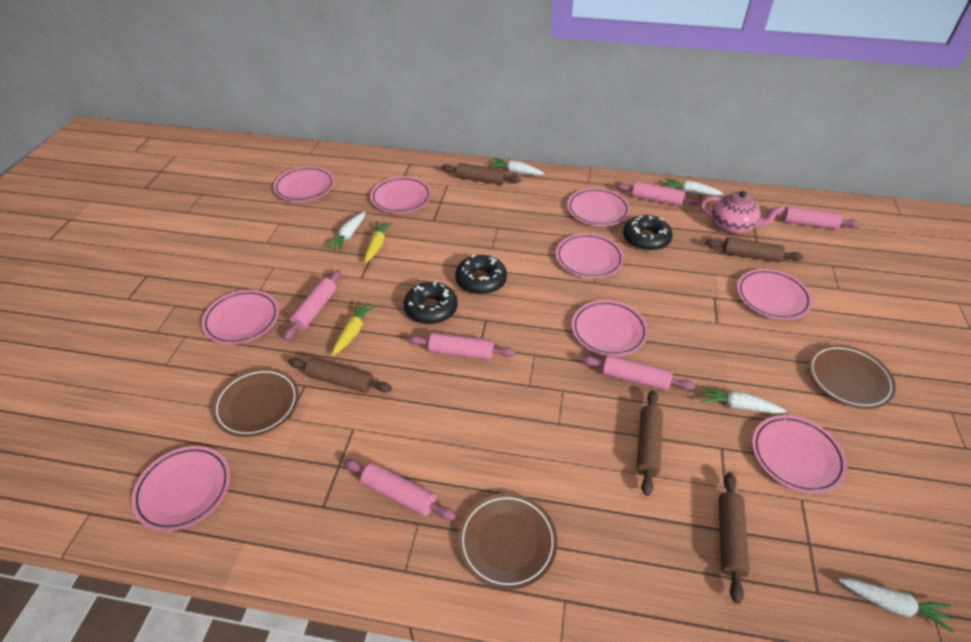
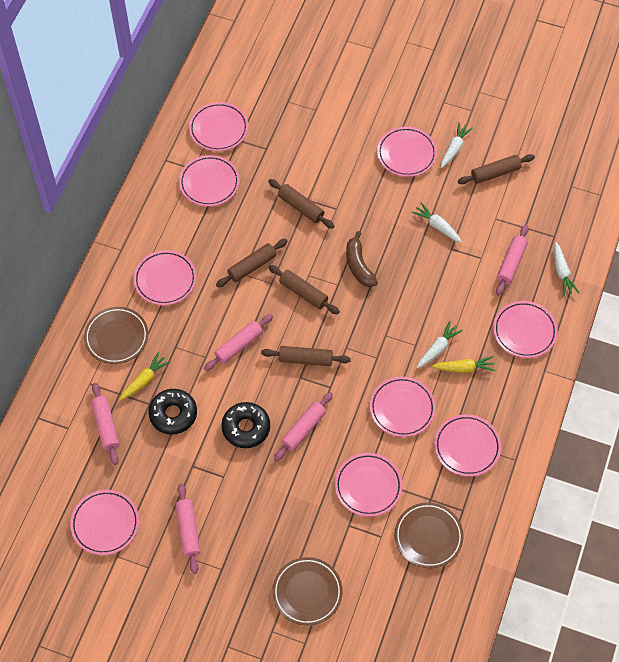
black donut: 3 -> 2
brown banana: 0 -> 1
pink rolling pin: 6 -> 5
pink teapot: 1 -> 0
white carrot: 5 -> 4

